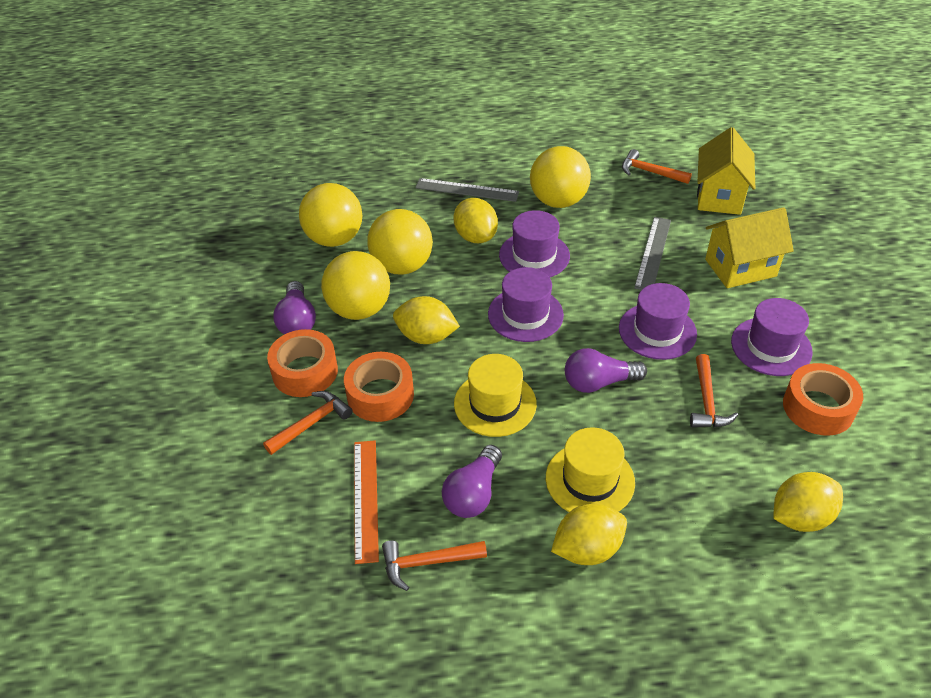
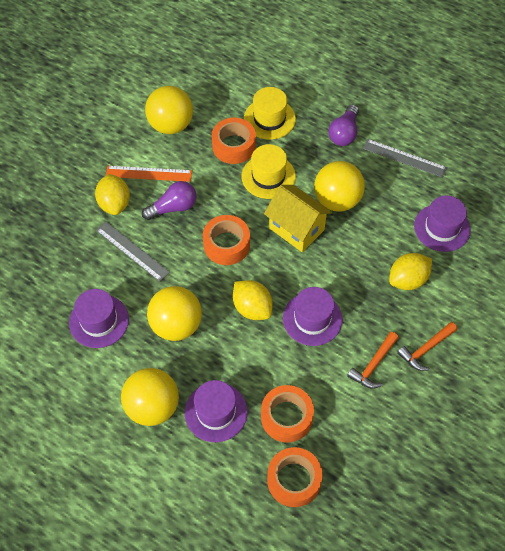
orange hammer: 4 -> 2
orange tape: 3 -> 4
purple light bulb: 3 -> 2
yellow house: 2 -> 1
yellow lemon: 4 -> 3

